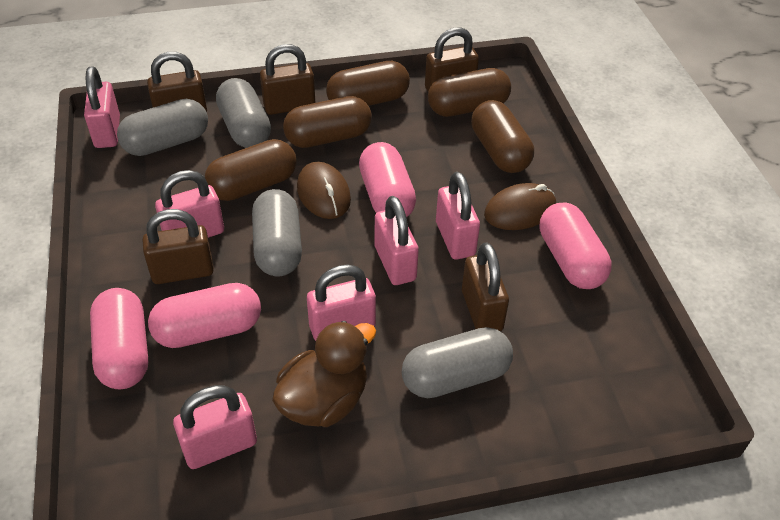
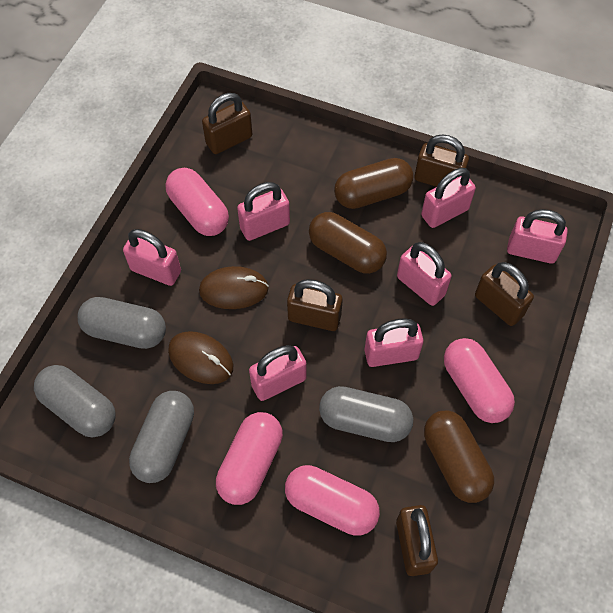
brown capsule: 5 -> 3
brown duck: 1 -> 0
pink padlock: 6 -> 7

